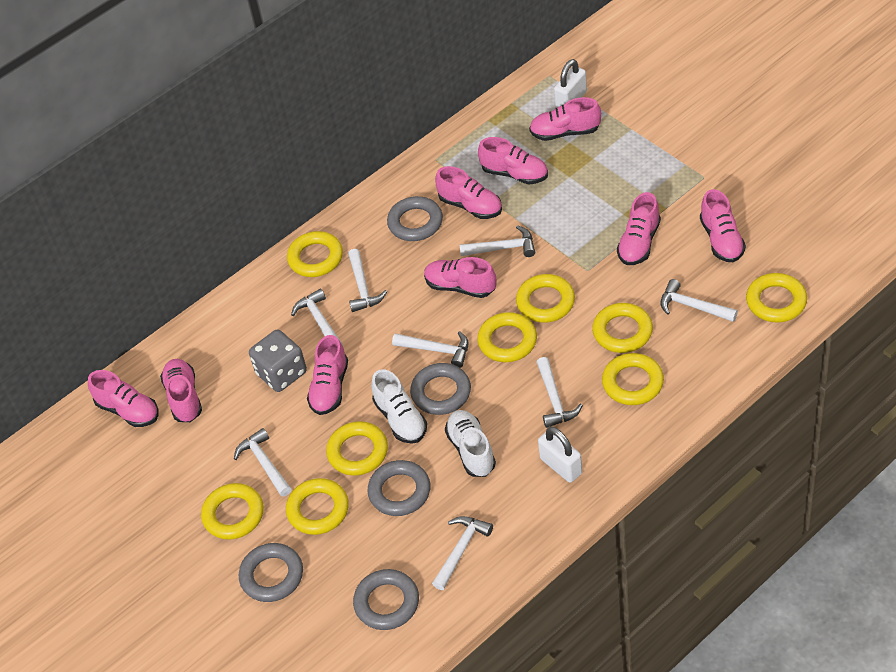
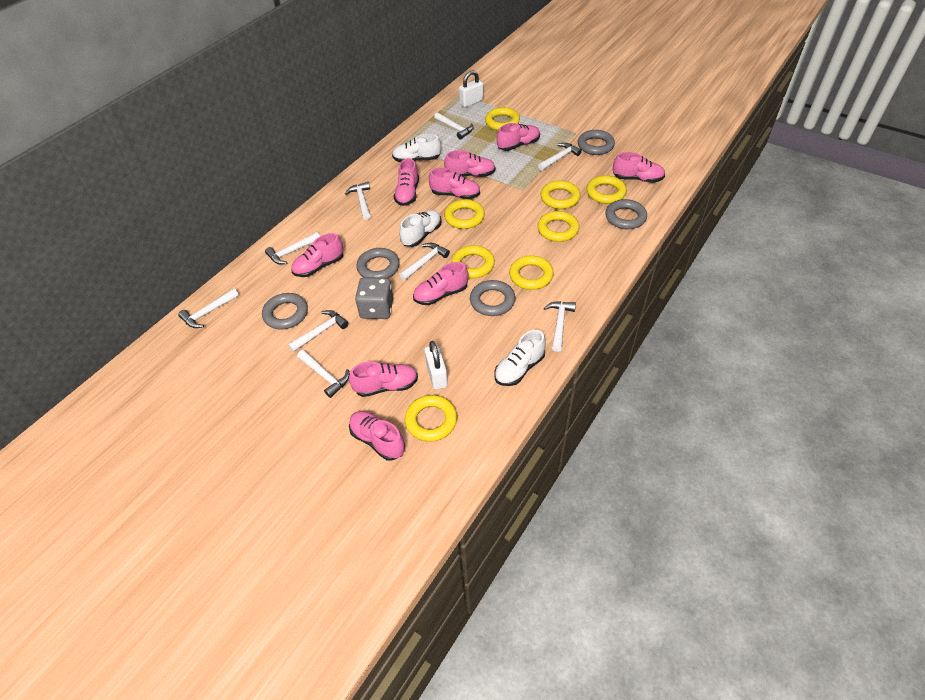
white hammer: 8 -> 9
white shoe: 2 -> 3
yellow ring: 9 -> 8

